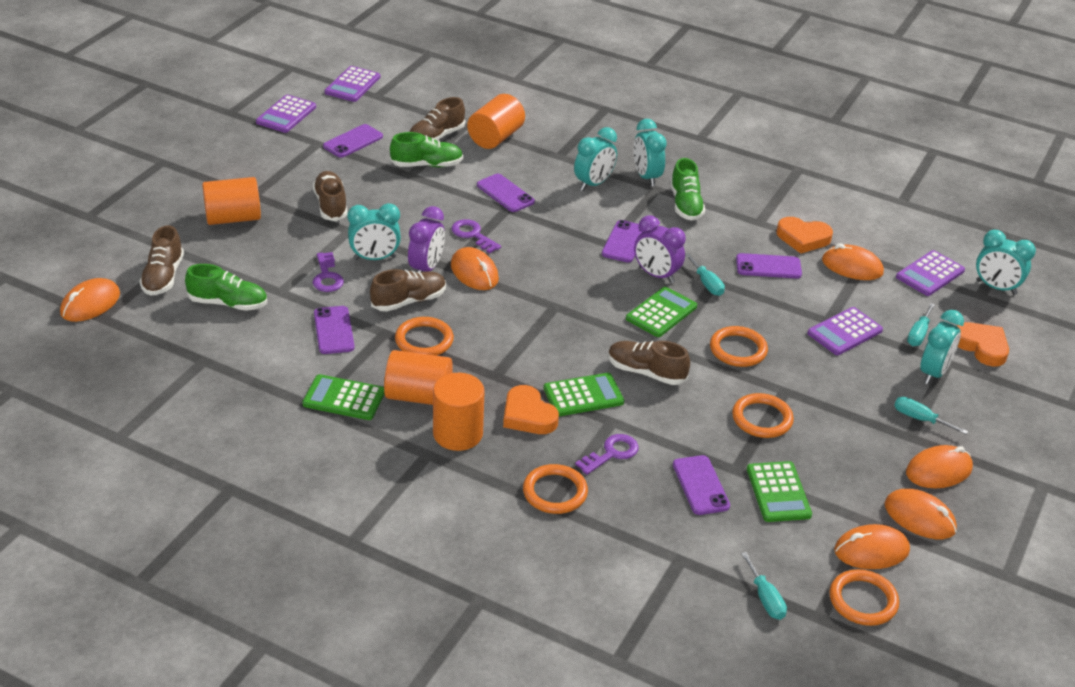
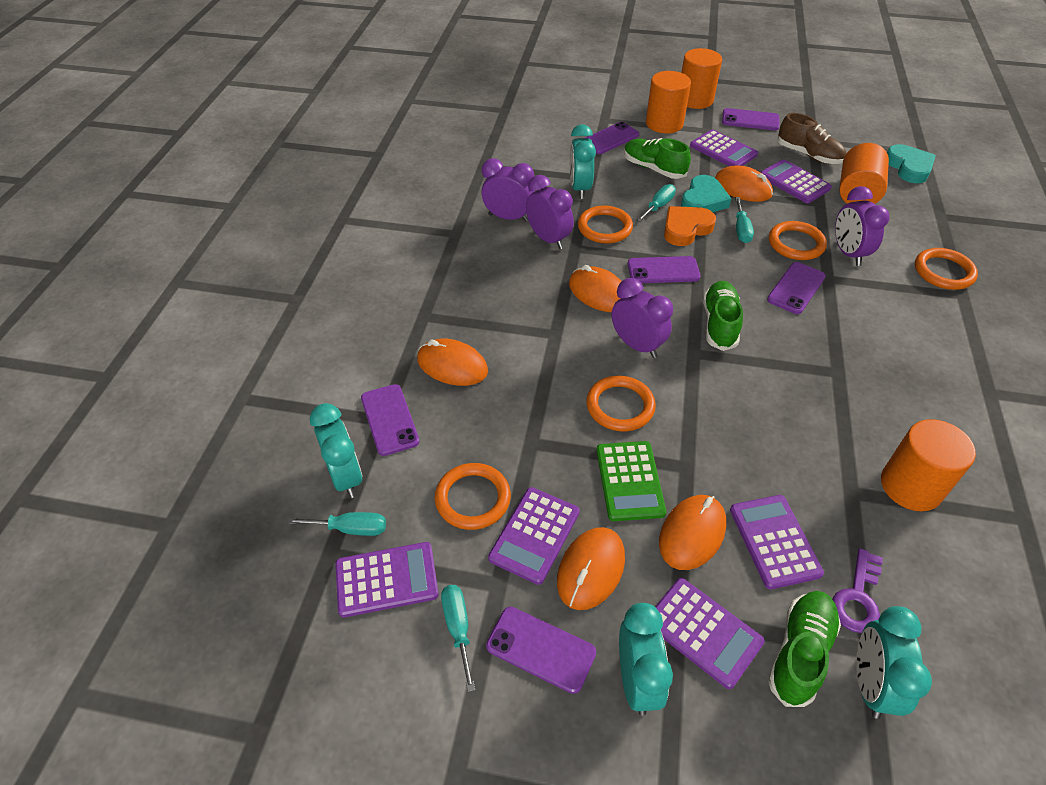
brown shoe: 5 -> 1
green calculator: 4 -> 1
orange heart: 3 -> 1
orange mouse: 6 -> 5
purple calculator: 4 -> 6
purple clock: 2 -> 4
purple key: 3 -> 1
turquoise clock: 5 -> 4
turquoise heart: 0 -> 2

